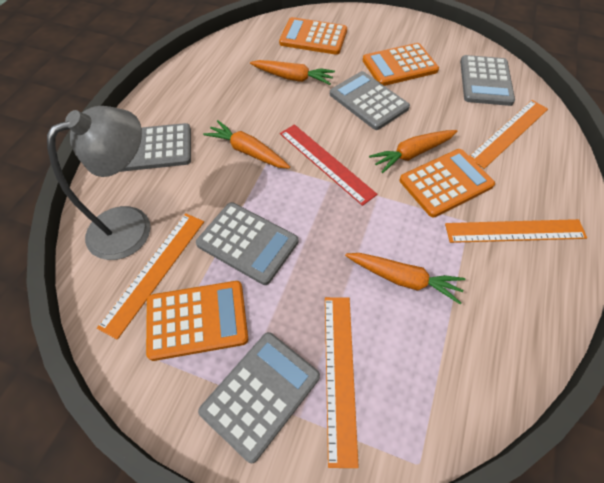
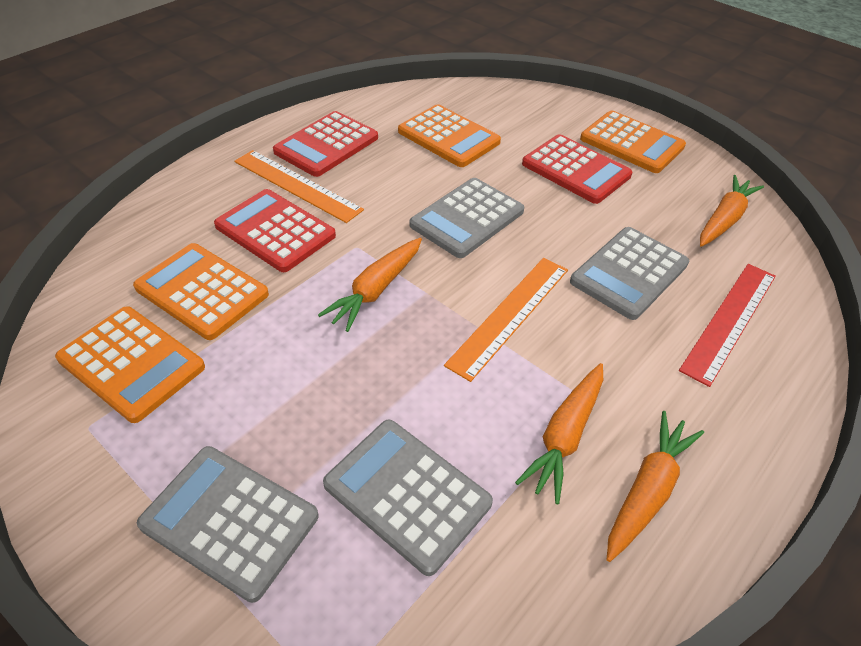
grey calculator: 5 -> 4
grey lamp: 1 -> 0
orange ruler: 4 -> 2
red calculator: 0 -> 3

